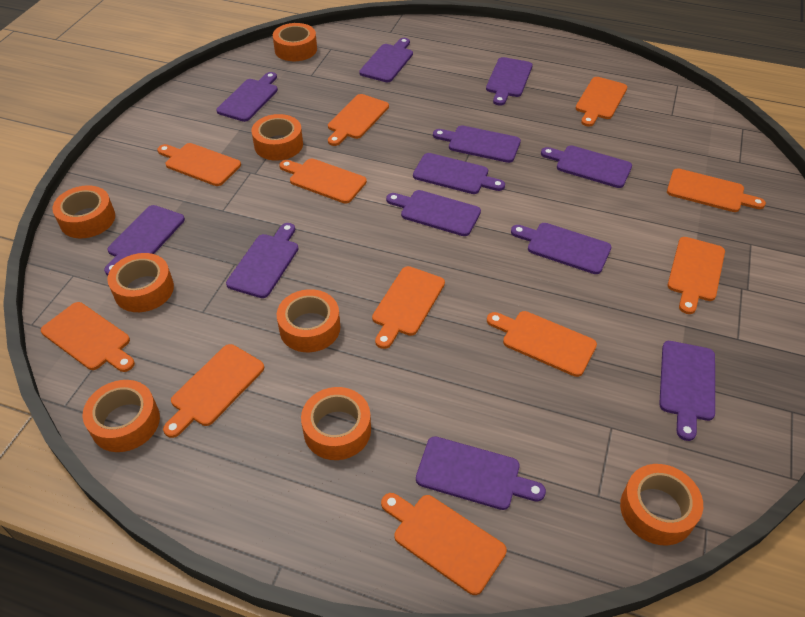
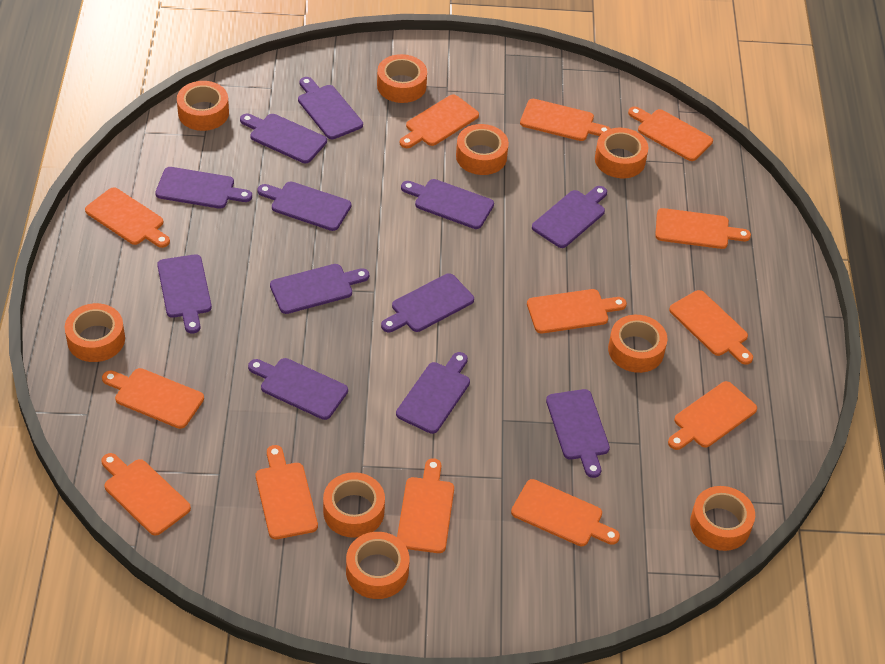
orange cutting board: 11 -> 13
orange tape: 8 -> 9

